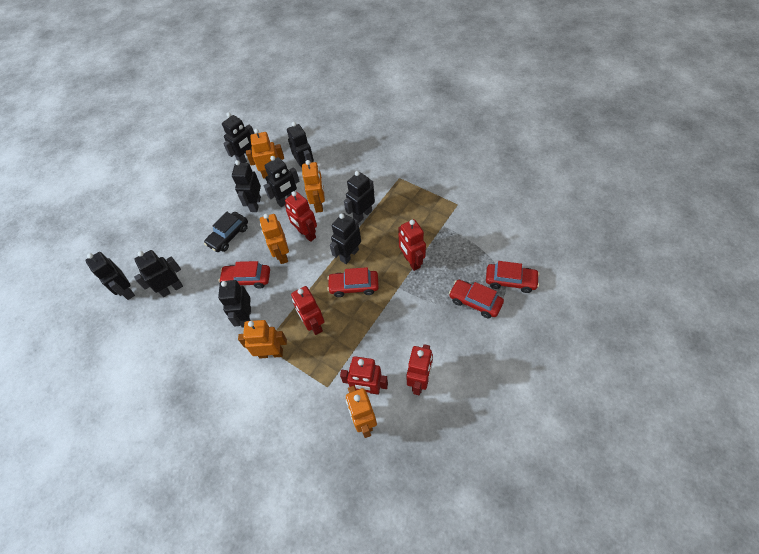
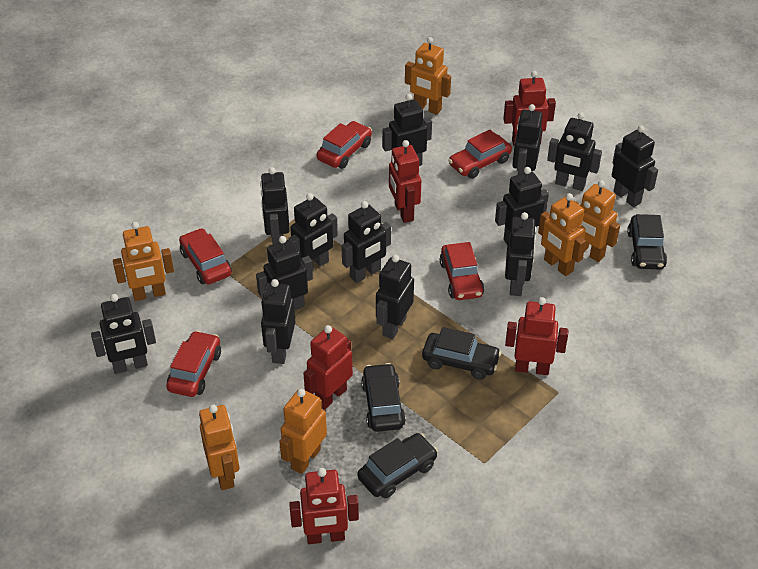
black car: 1 -> 4
black robot: 9 -> 13
orange robot: 5 -> 6
red car: 4 -> 5

